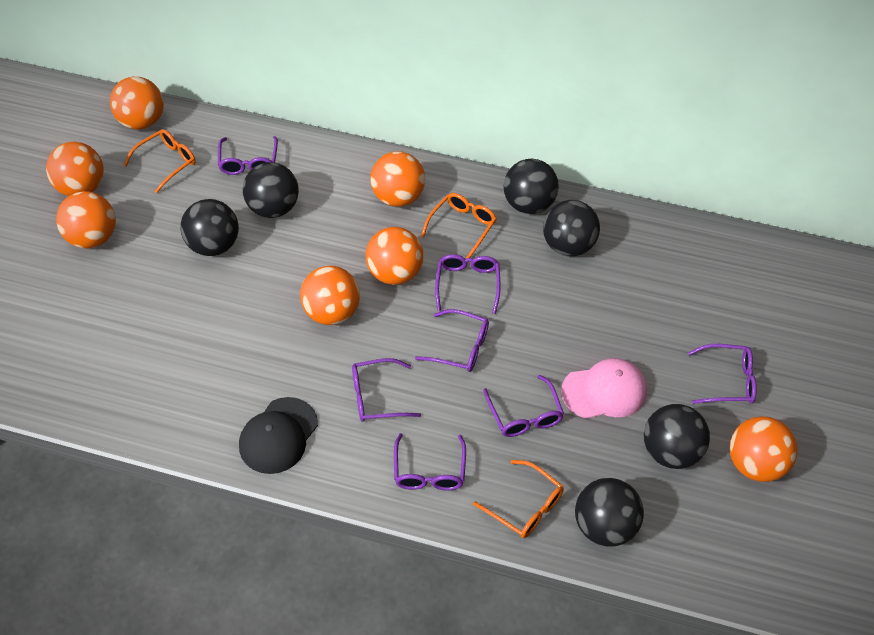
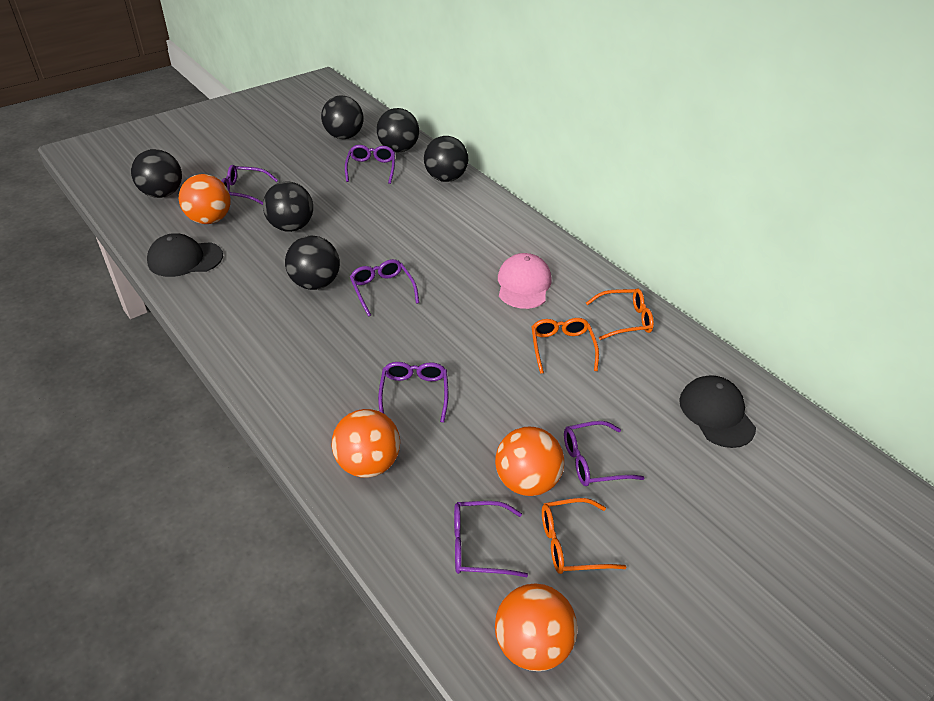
black cap: 1 -> 2
orange ball: 7 -> 4
purple glasses: 7 -> 6

